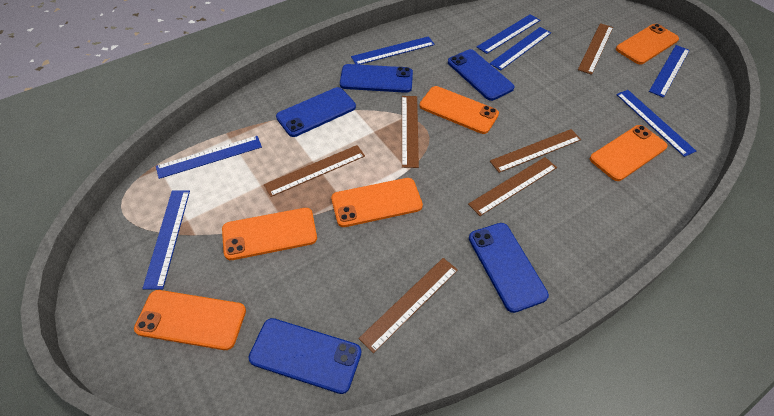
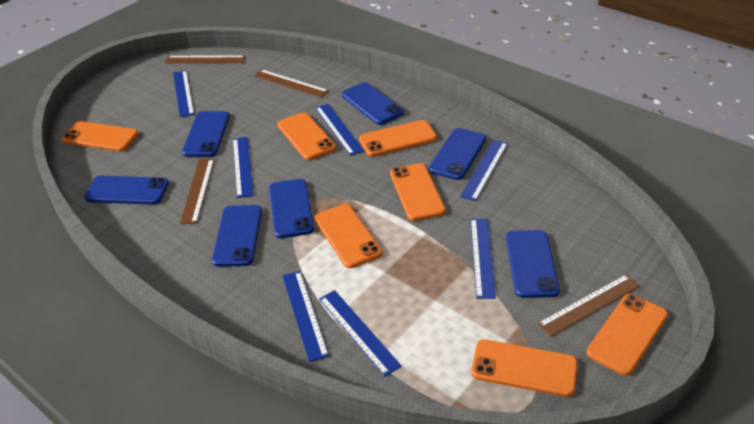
blue phone: 5 -> 7
brown ruler: 6 -> 4
orange phone: 6 -> 7

